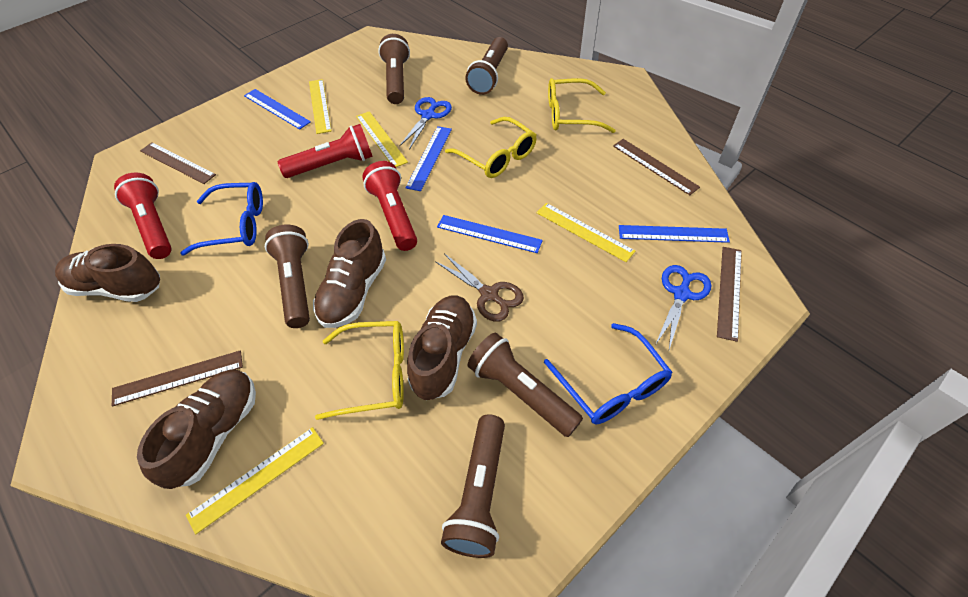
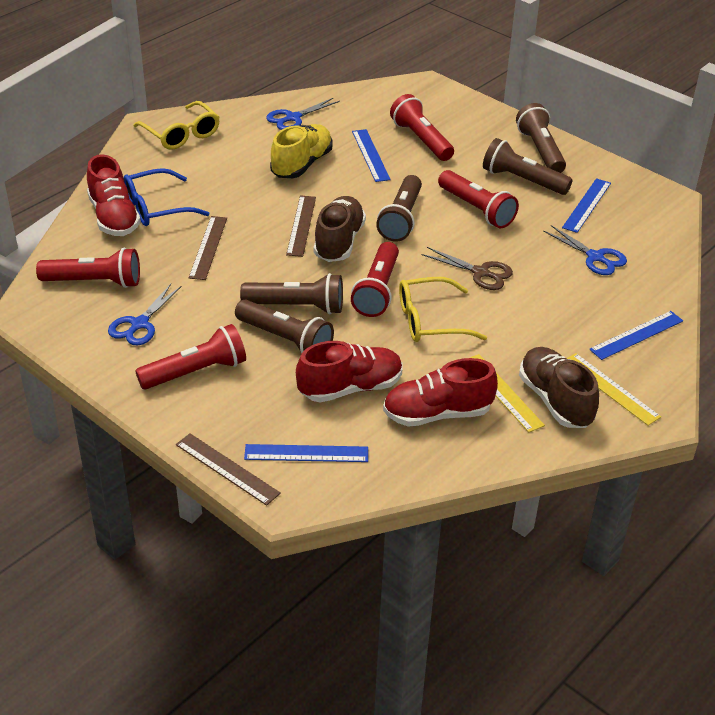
blue glasses: 2 -> 1
blue scissors: 2 -> 3
brown ruler: 4 -> 3
brown shoe: 4 -> 2
red flashlight: 3 -> 5
red shoe: 0 -> 3
yellow glasses: 3 -> 2
yellow ruler: 4 -> 2
yellow shoe: 0 -> 1

